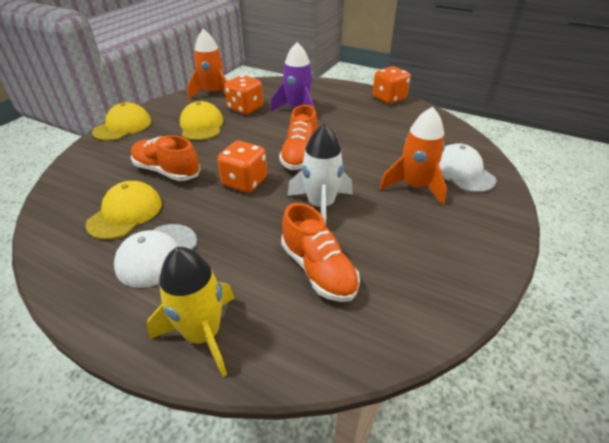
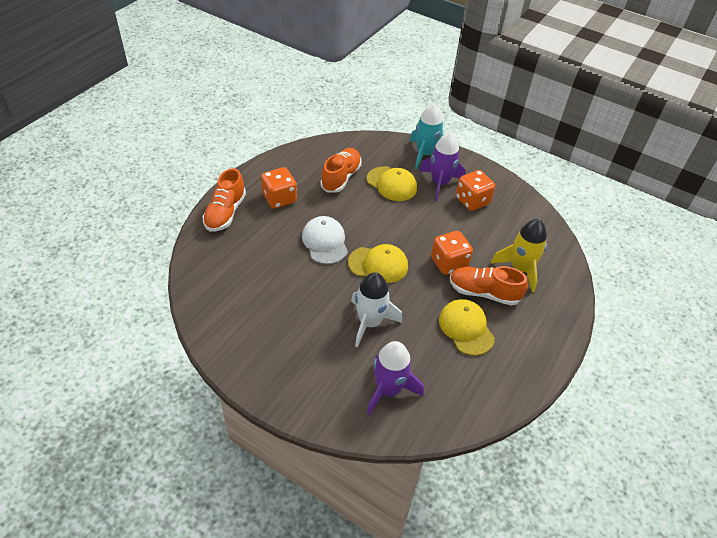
orange rocket: 2 -> 0
purple rocket: 1 -> 2
turquoise rocket: 0 -> 1
white cap: 2 -> 1

